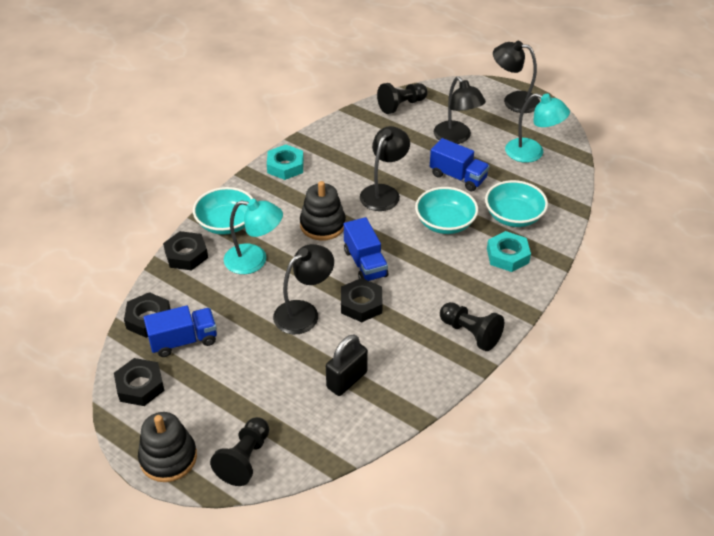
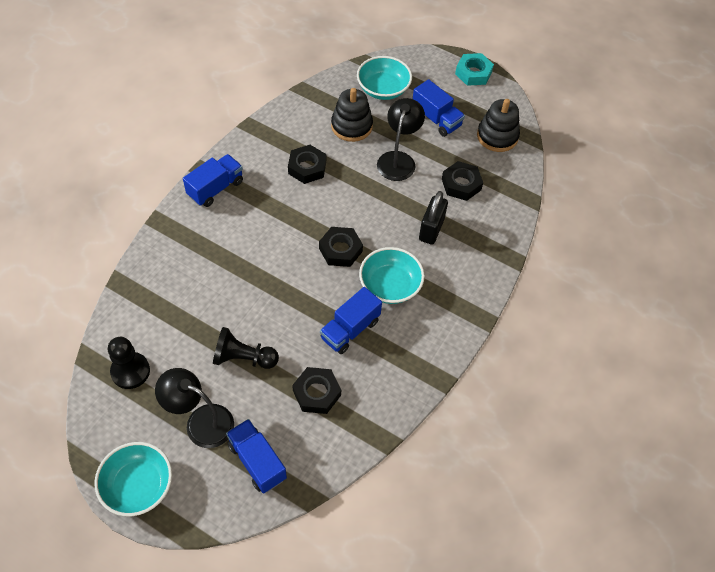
black lamp: 4 -> 2
black pawn: 3 -> 2
blue truck: 3 -> 4
turquoise lamp: 2 -> 0
turquoise nut: 2 -> 1

